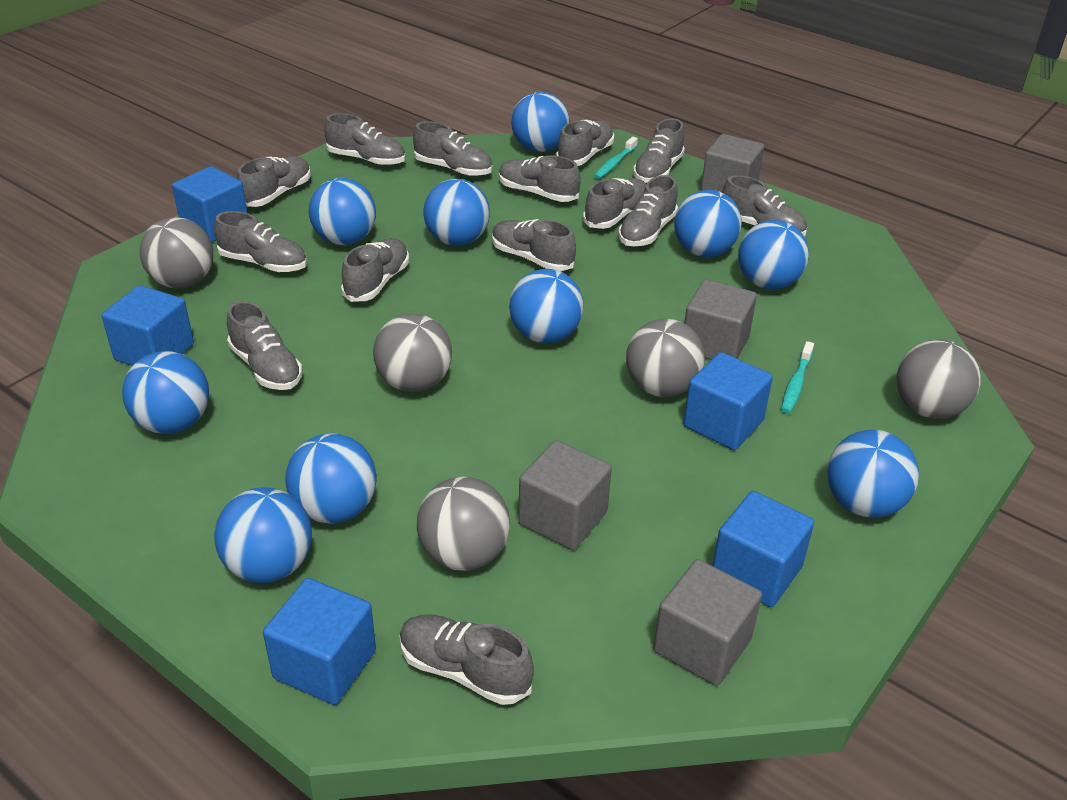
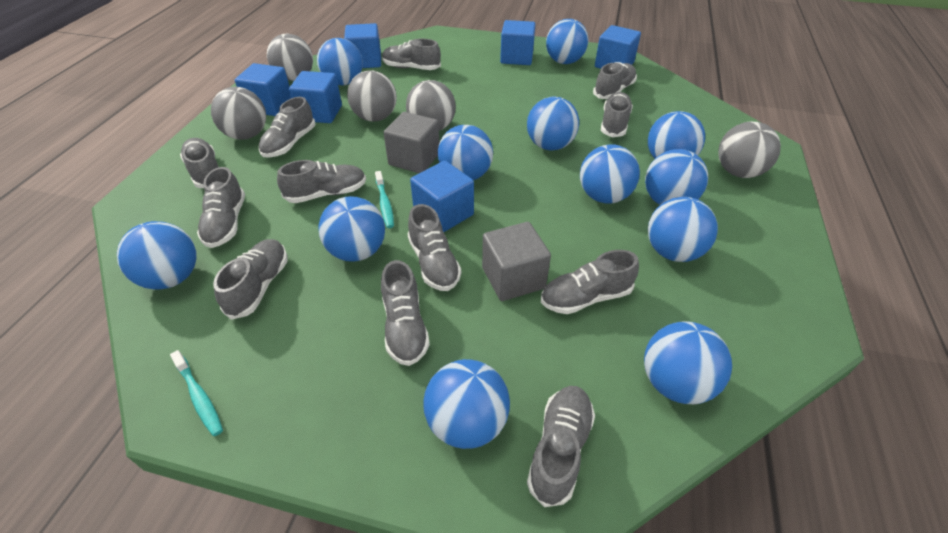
blue ball: 10 -> 12
blue cube: 5 -> 6
grey cube: 4 -> 2
grey shoe: 14 -> 12

